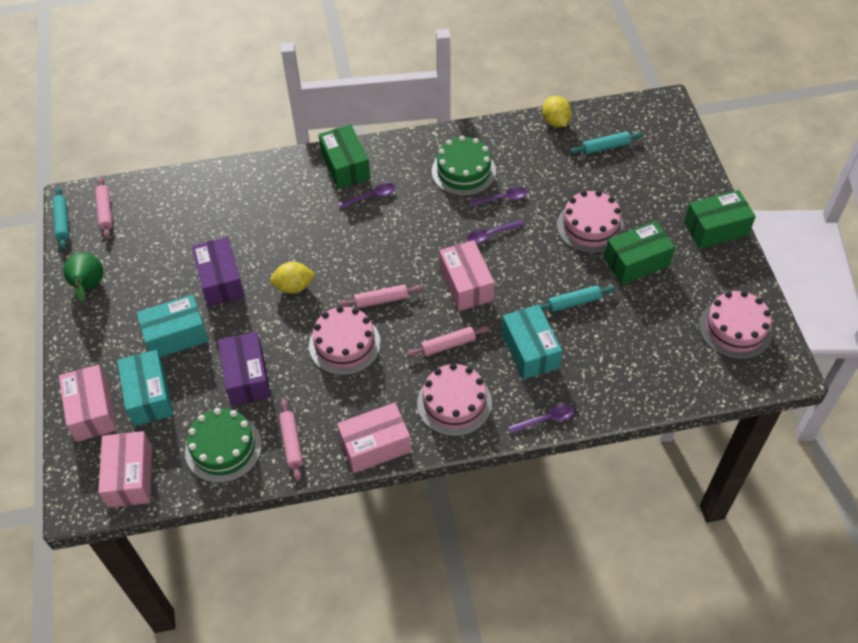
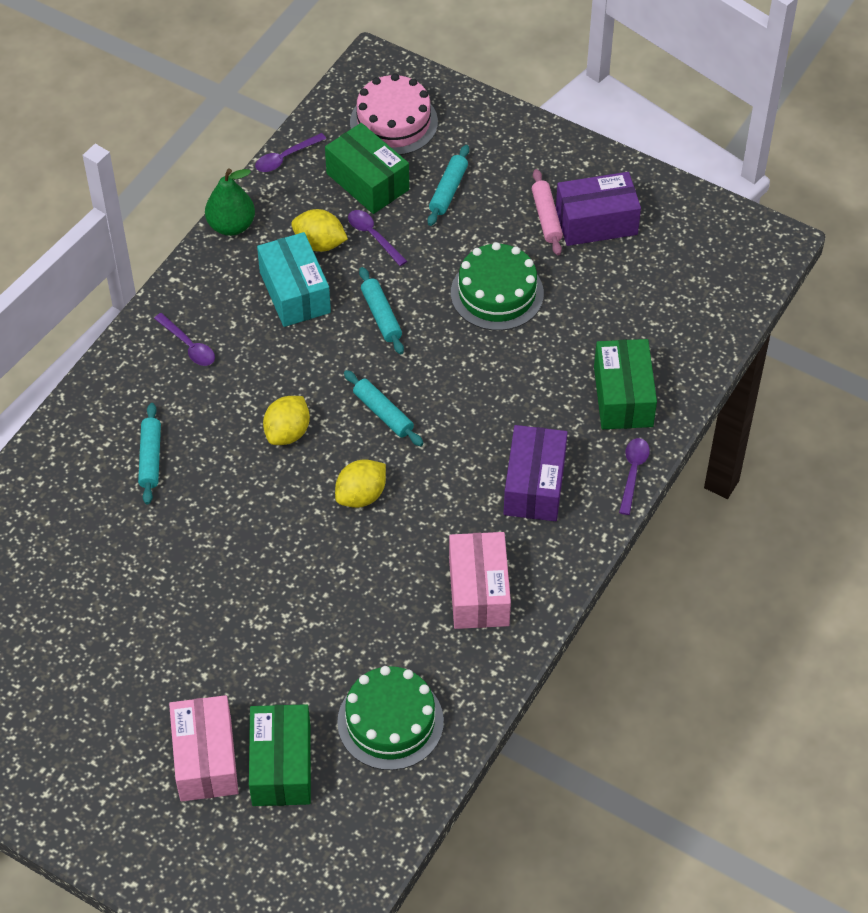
pink box: 4 -> 2
pink cake: 4 -> 1
pink rolling pin: 4 -> 1
turquoise box: 3 -> 1
turquoise rolling pin: 3 -> 4
yellow lemon: 2 -> 3

